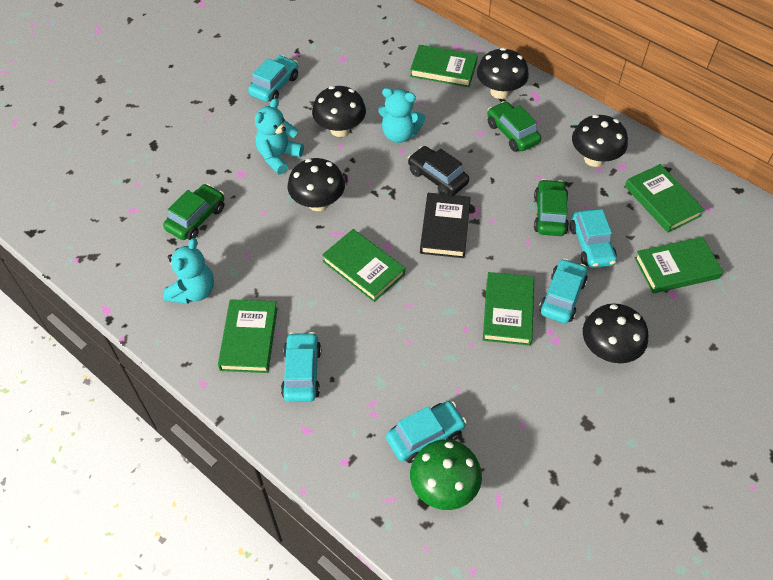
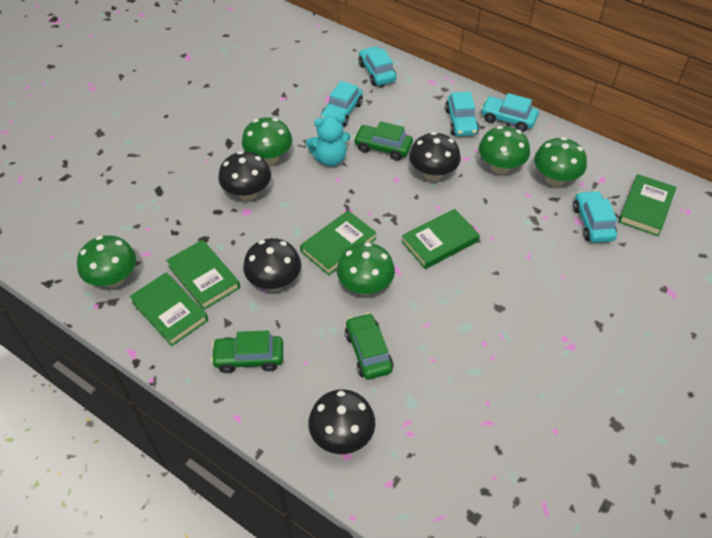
black book: 1 -> 0
black car: 1 -> 0
black mushroom: 5 -> 4
green book: 6 -> 5
green mushroom: 1 -> 5
turquoise teddy bear: 3 -> 1

